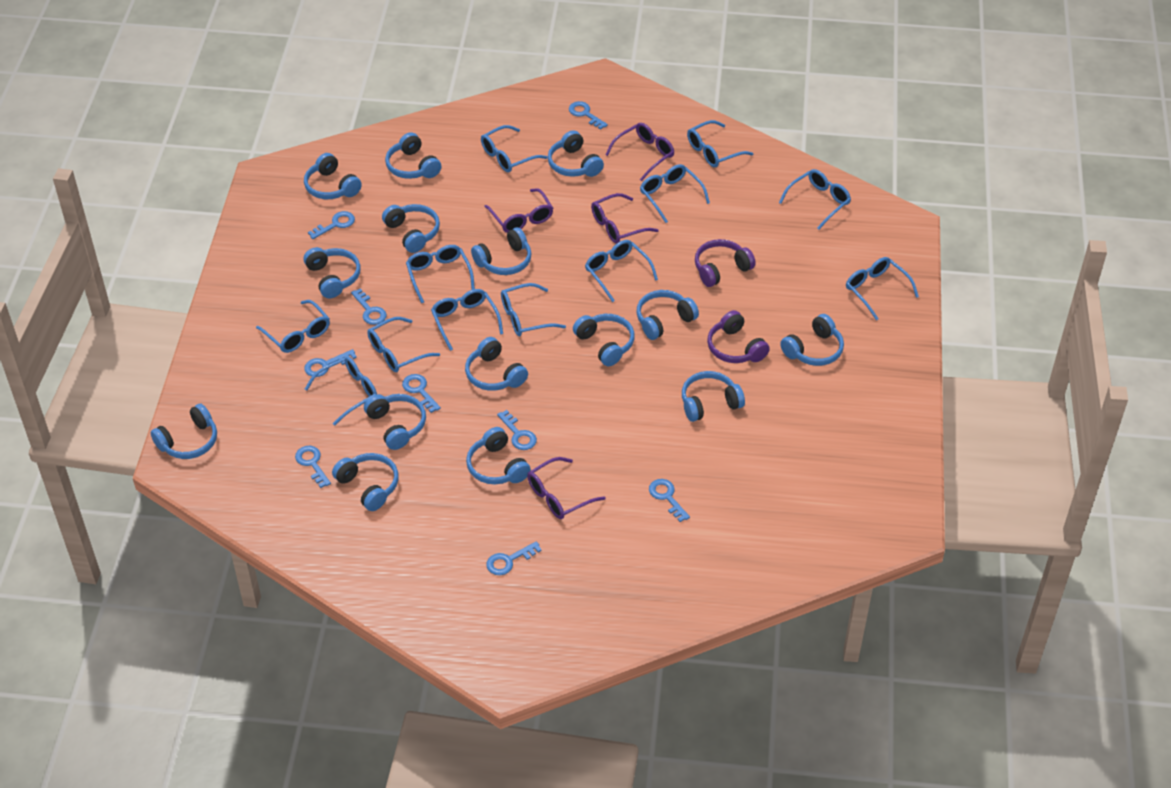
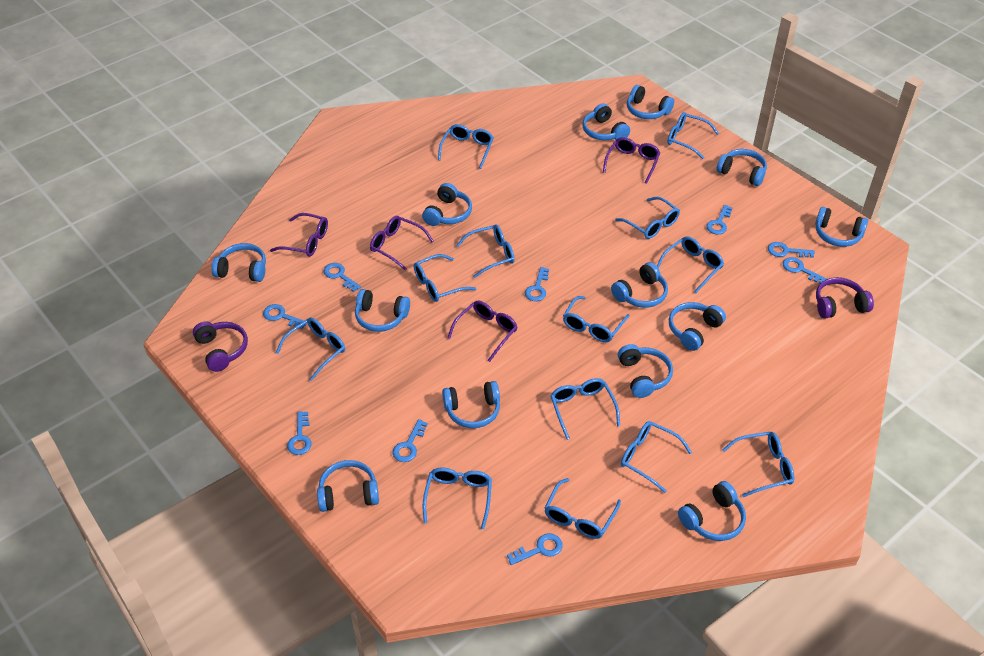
blue glasses: 12 -> 13
blue headphones: 15 -> 13

